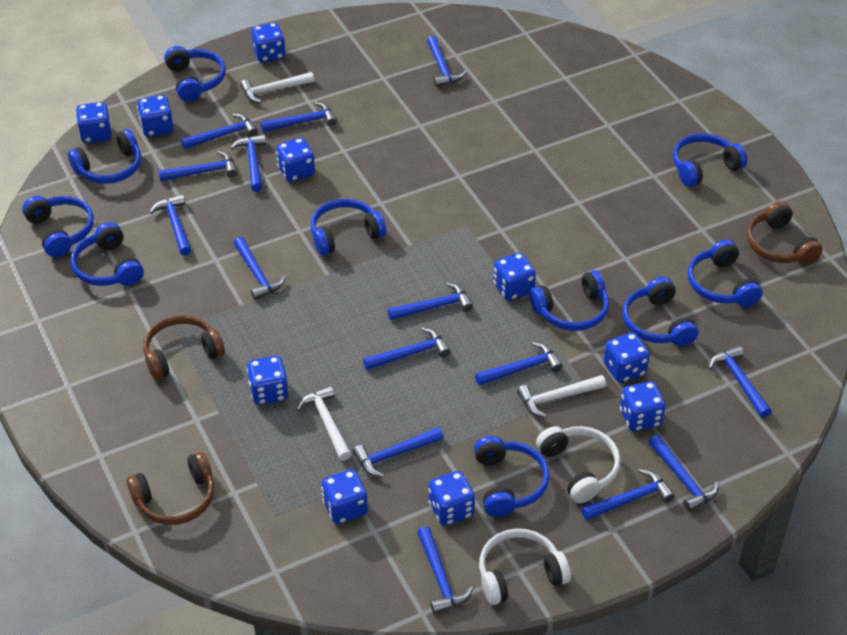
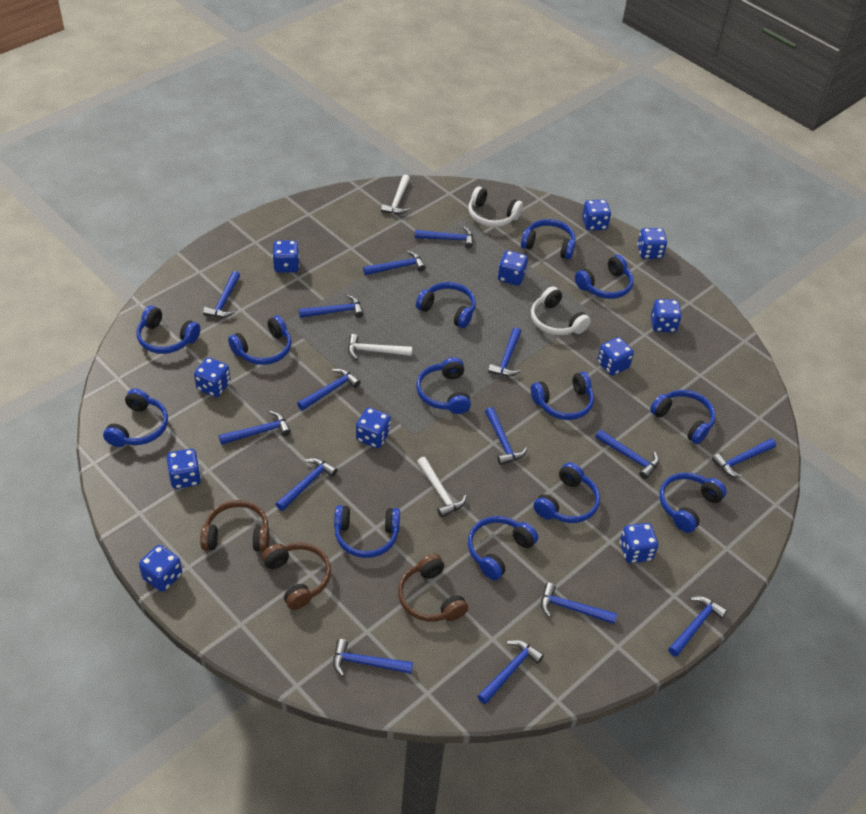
blue dice: 10 -> 11
blue headphones: 10 -> 13

